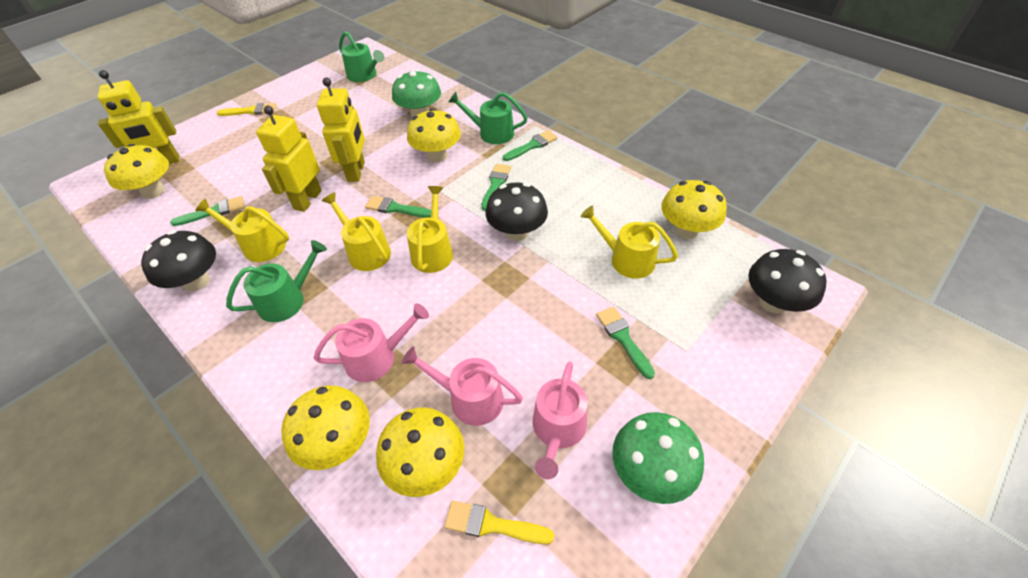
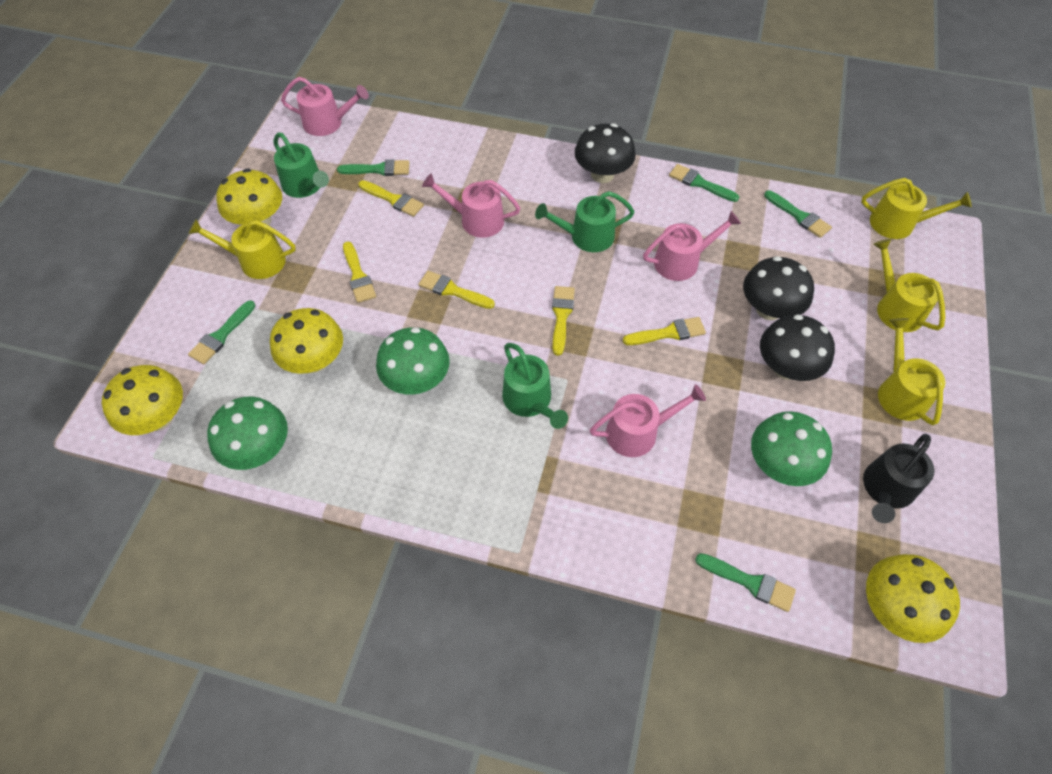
black watering can: 0 -> 1
green mushroom: 2 -> 3
pink watering can: 3 -> 4
yellow brush: 2 -> 5
yellow mushroom: 5 -> 4
yellow robot: 3 -> 0

